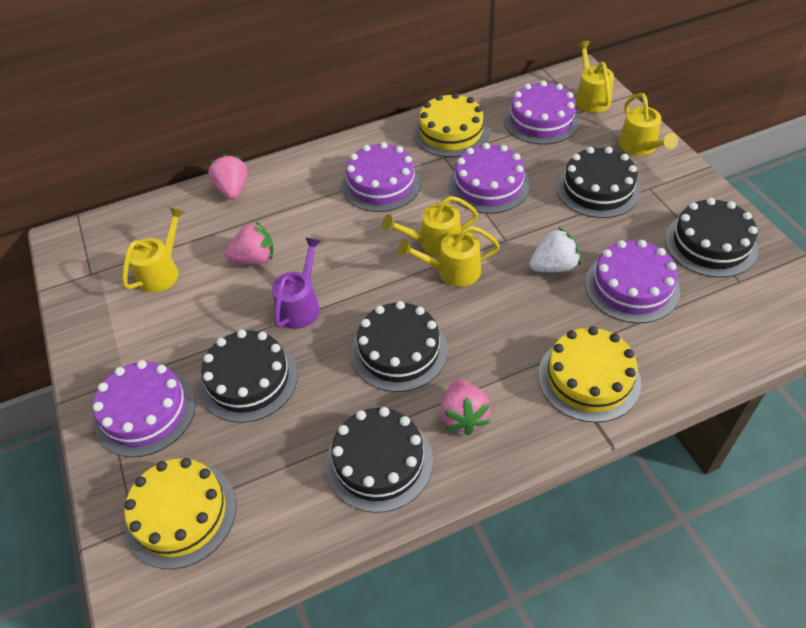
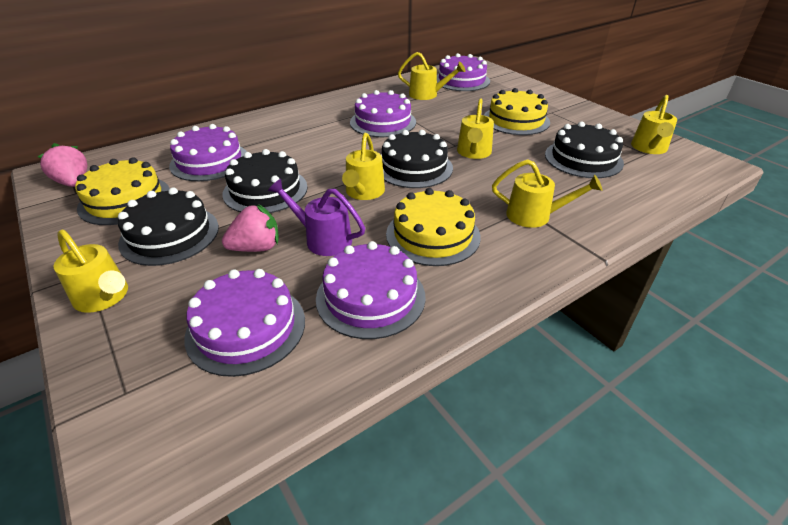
black cake: 5 -> 4
pink strawberry: 3 -> 2
white strawberry: 1 -> 0
yellow watering can: 5 -> 6

